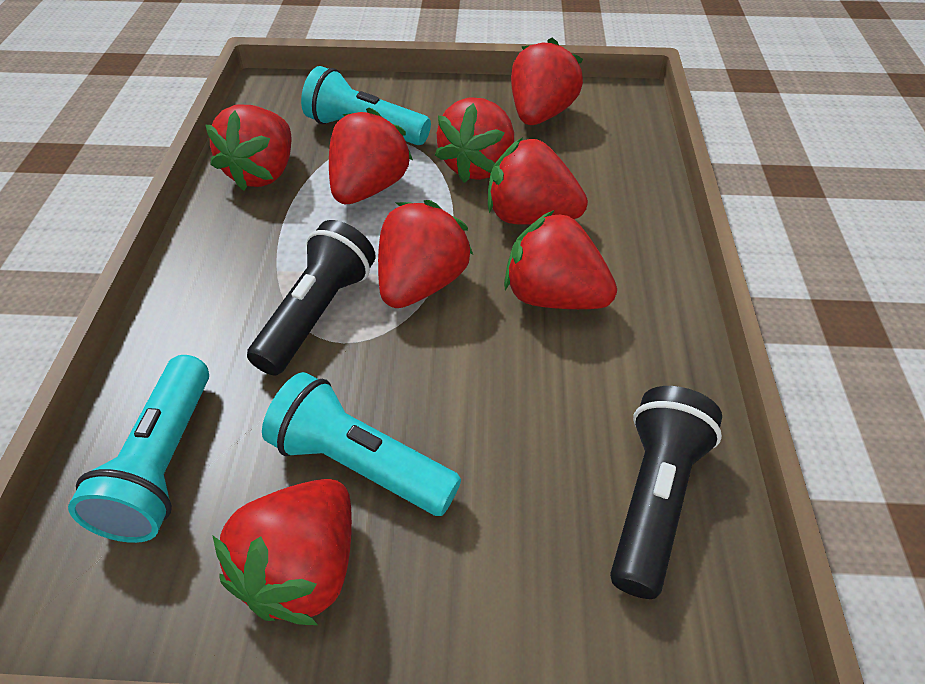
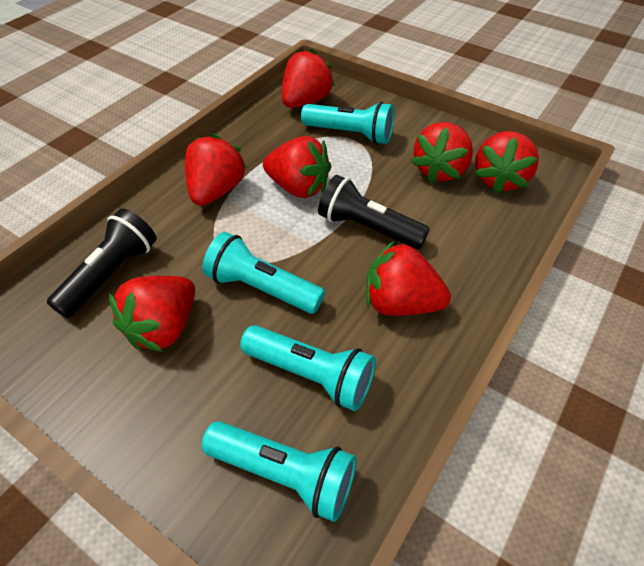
red strawberry: 8 -> 7
turquoise flashlight: 3 -> 4

